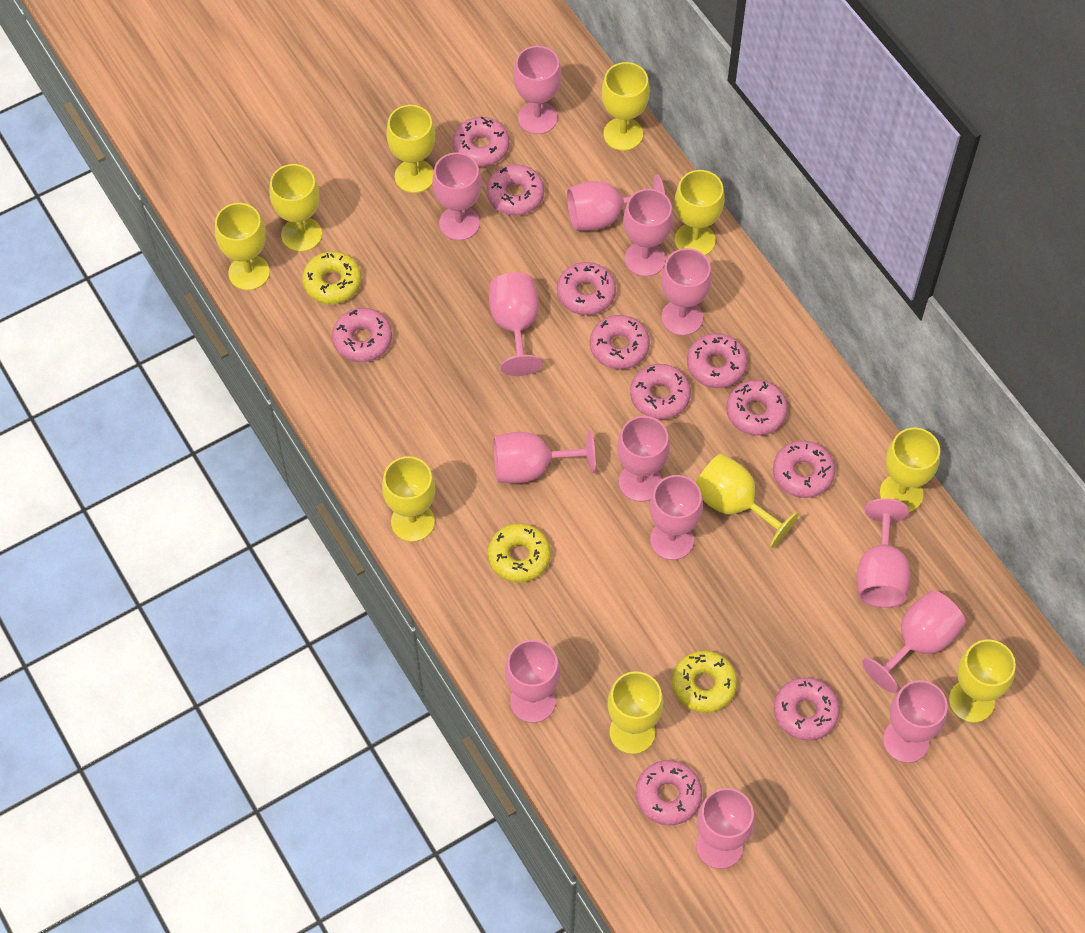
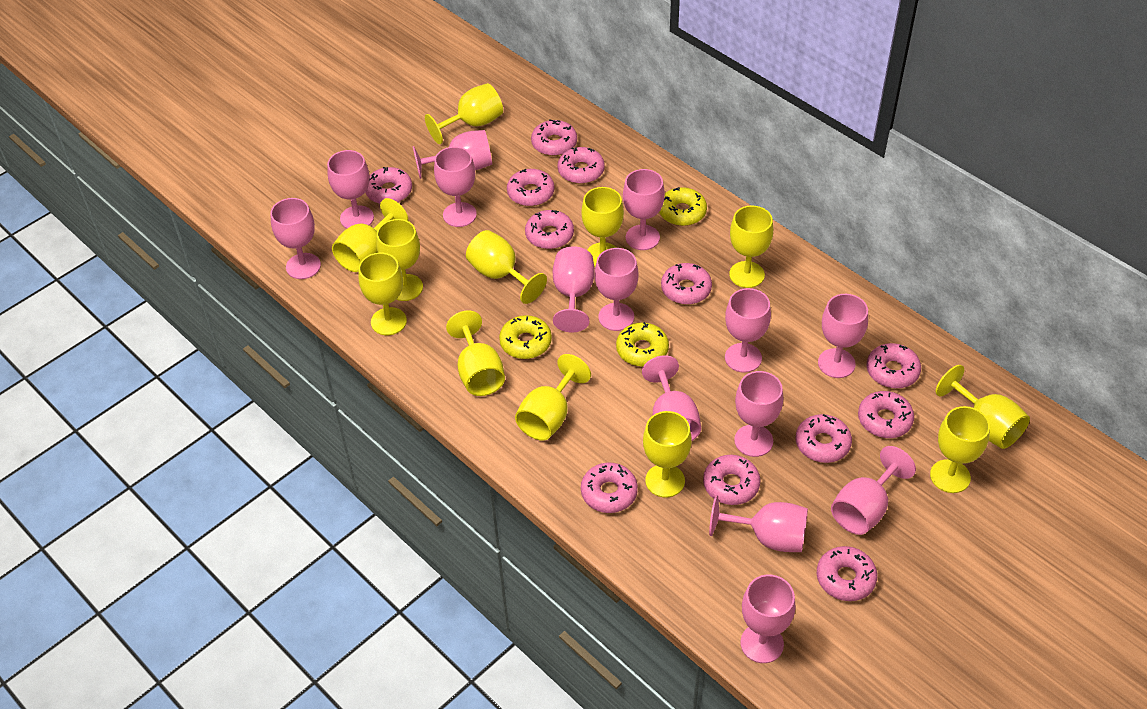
pink donut: 11 -> 12
yellow goblet: 10 -> 12

